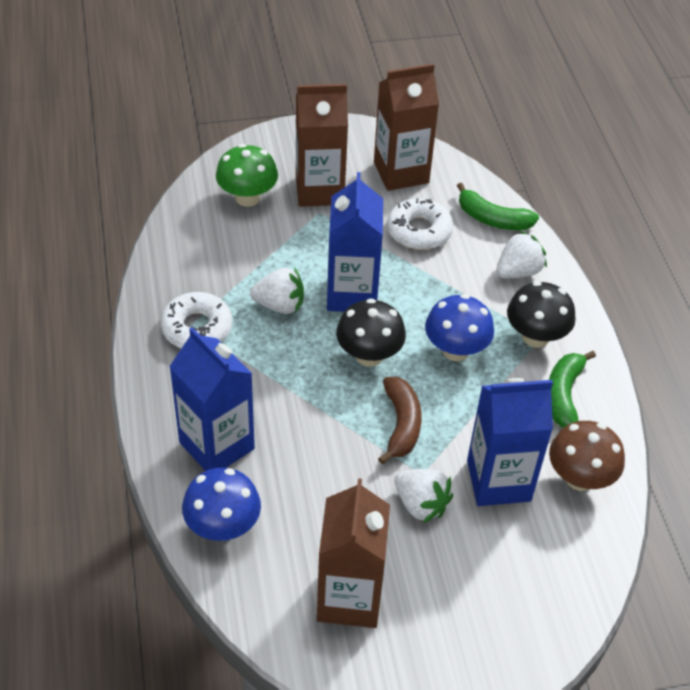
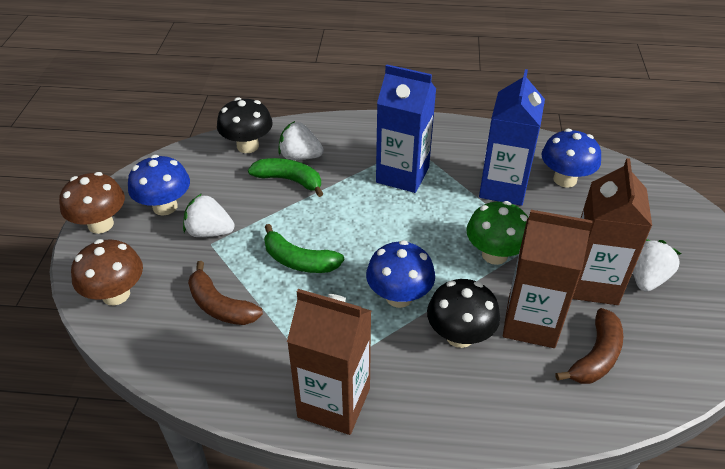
blue carton: 3 -> 2
blue mushroom: 2 -> 3
brown banana: 1 -> 2
brown mushroom: 1 -> 2
white donut: 2 -> 0

